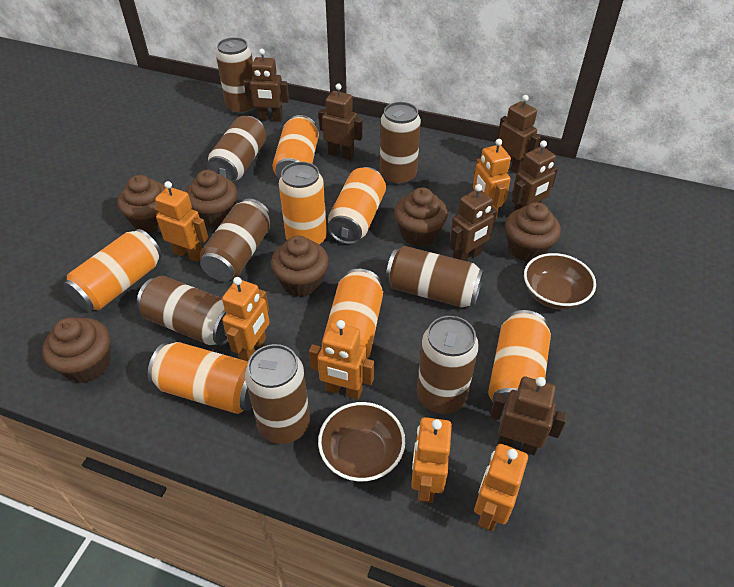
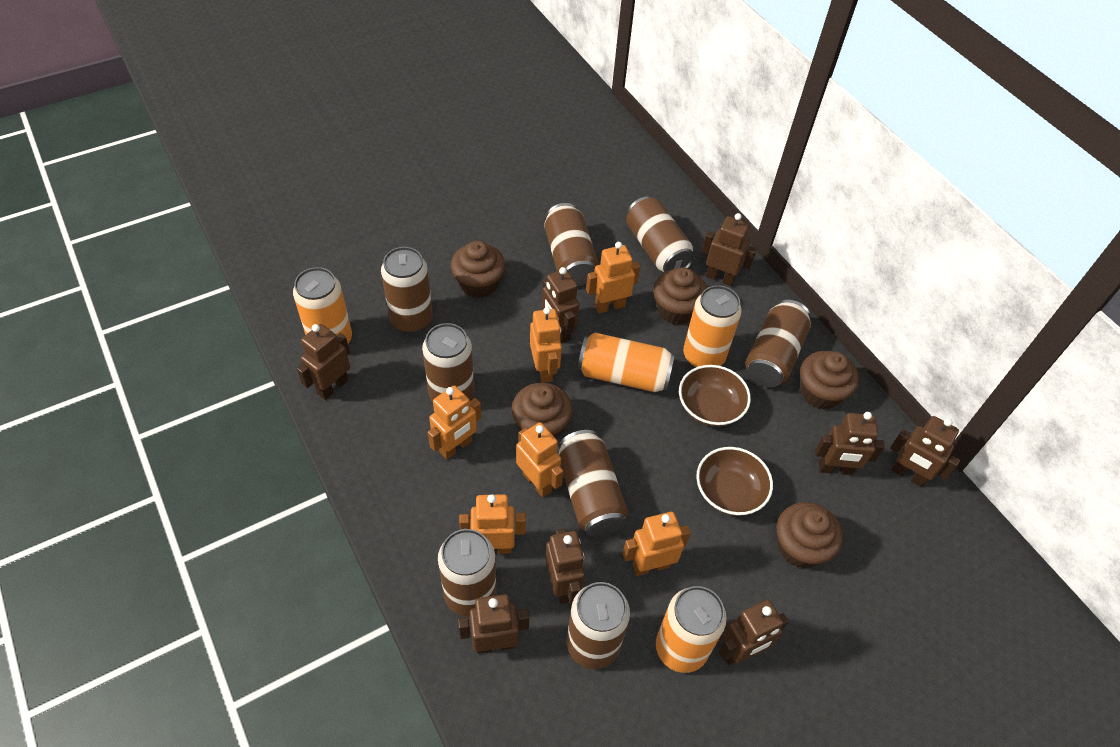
brown cupcake: 6 -> 5
brown robot: 6 -> 8
orange can: 7 -> 4

